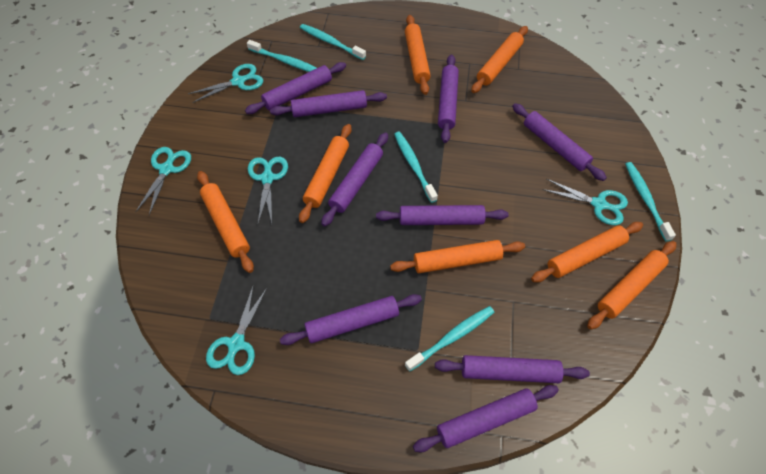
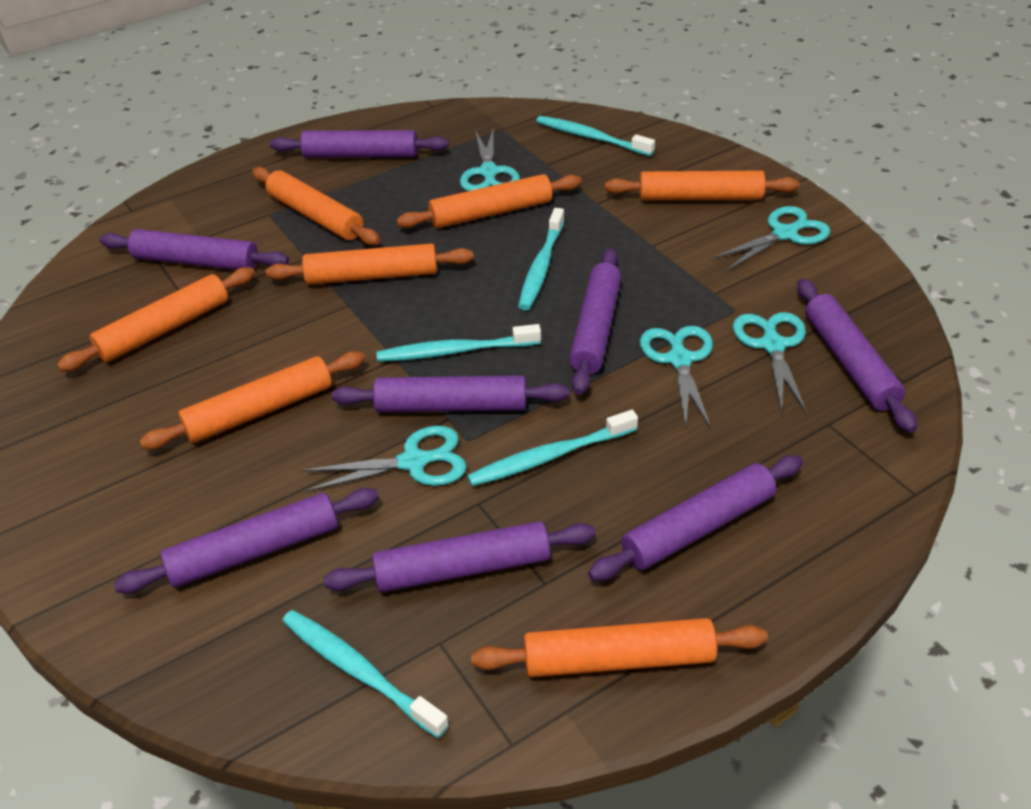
purple rolling pin: 9 -> 8

